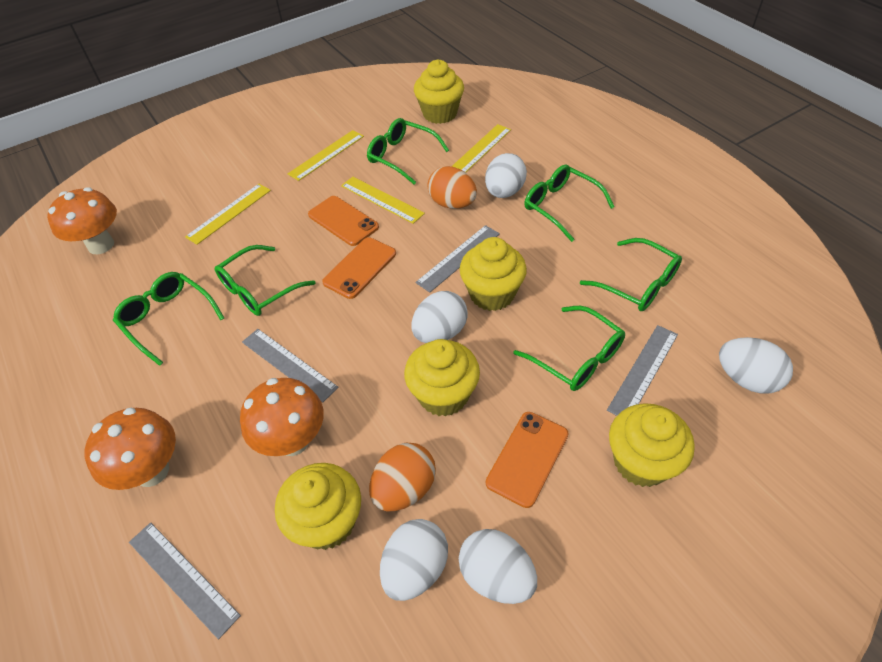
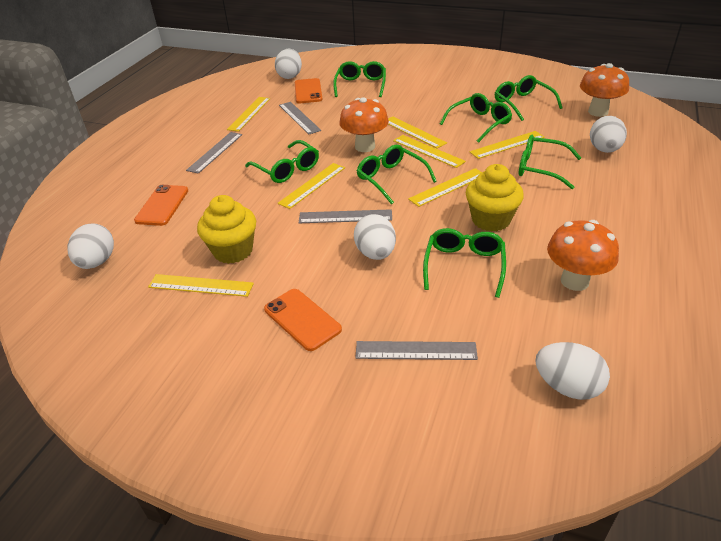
green glasses: 6 -> 7
orange egg: 2 -> 0
yellow cupcake: 5 -> 2
yellow ruler: 4 -> 7

